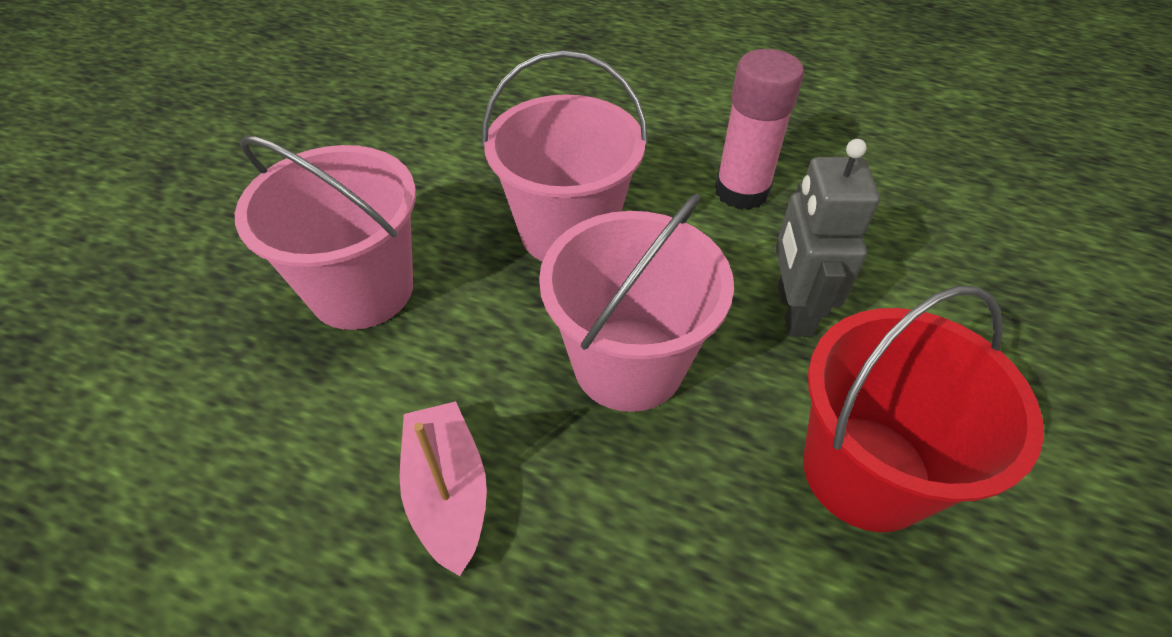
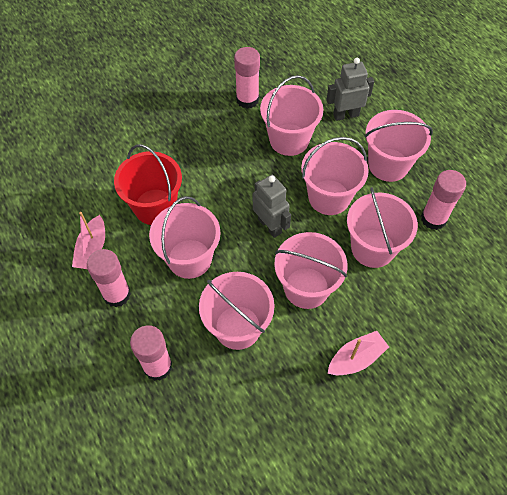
grey robot: 1 -> 2
pink boat: 1 -> 2
pink bucket: 3 -> 7
pink glue stick: 1 -> 4

